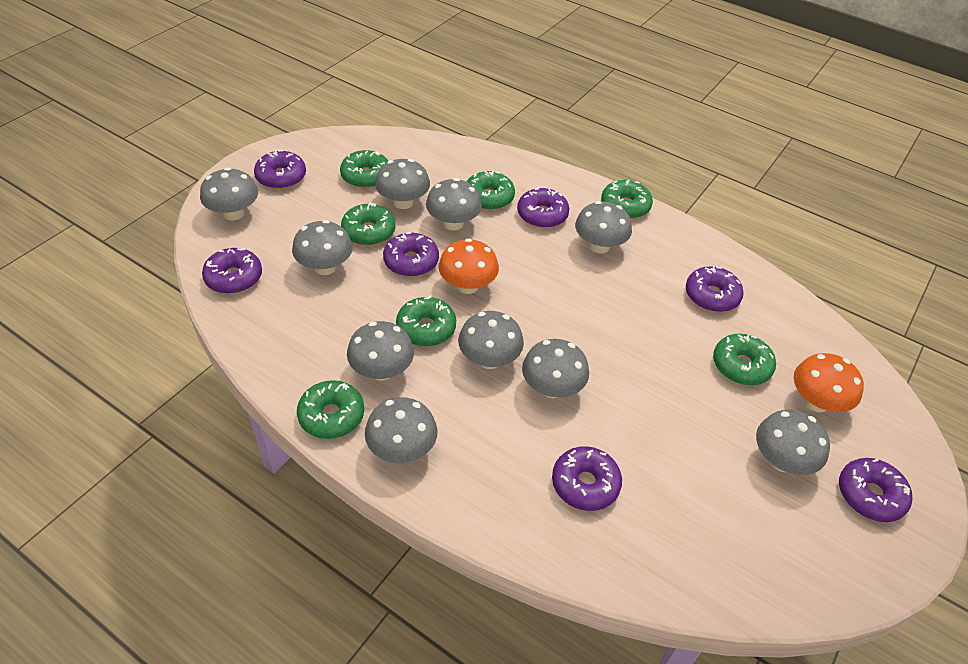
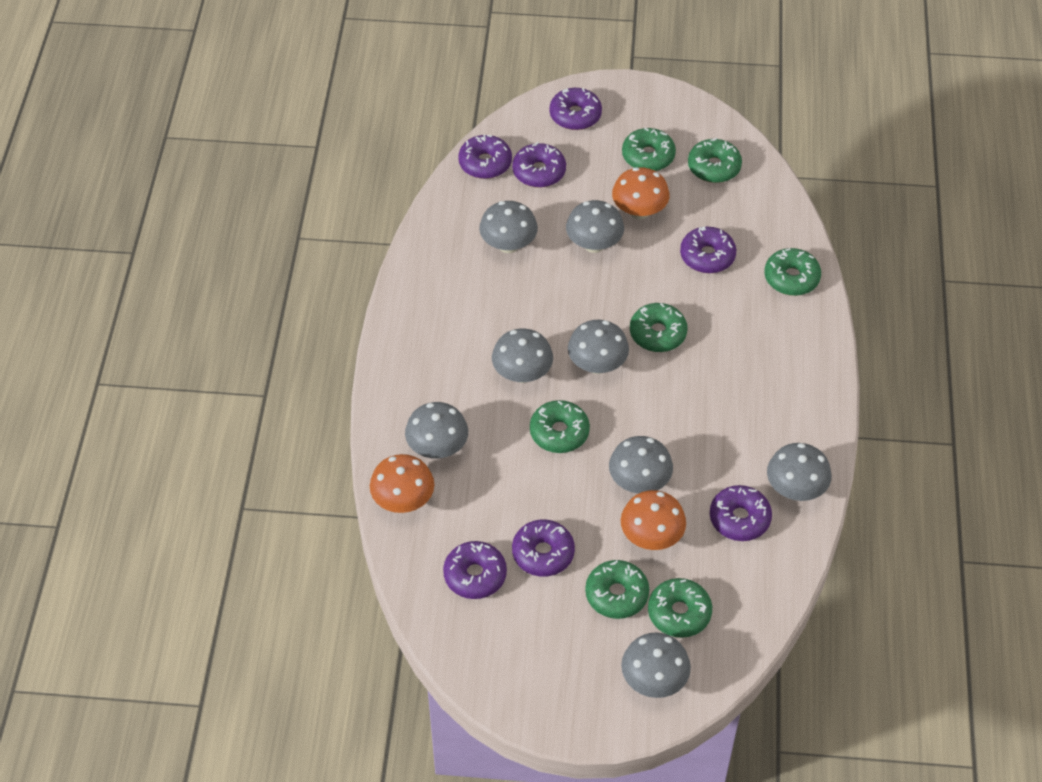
grey mushroom: 10 -> 8
orange mushroom: 2 -> 3

